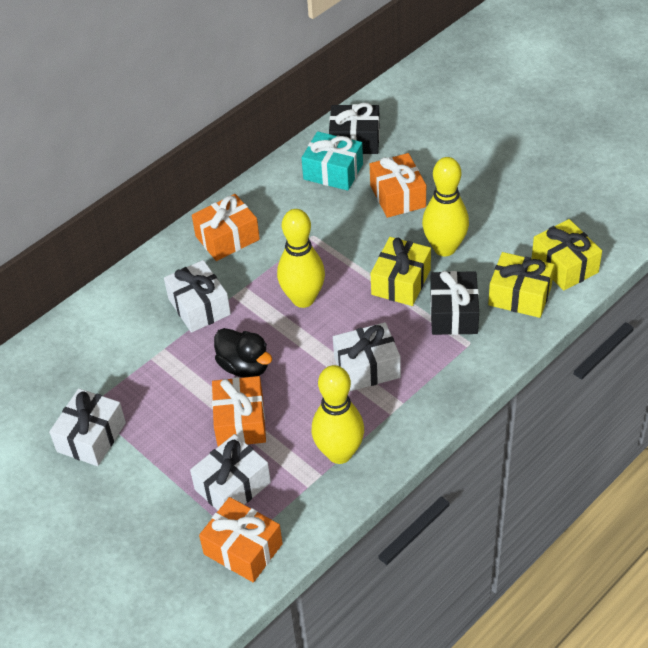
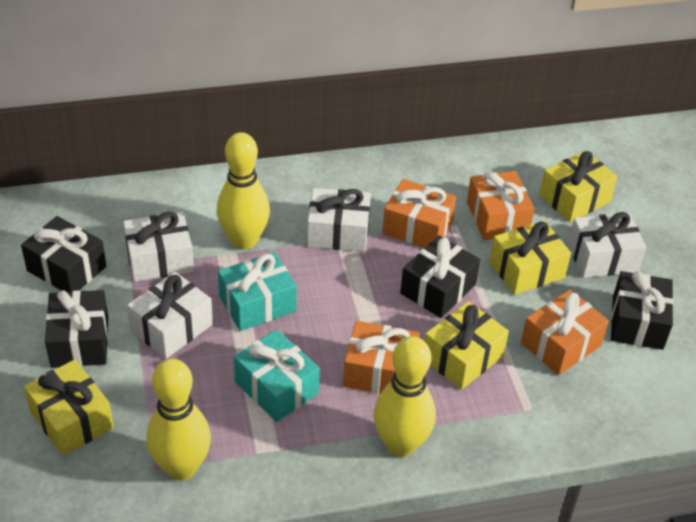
black duck: 1 -> 0
black gift: 2 -> 4
turquoise gift: 1 -> 2
yellow gift: 3 -> 4

